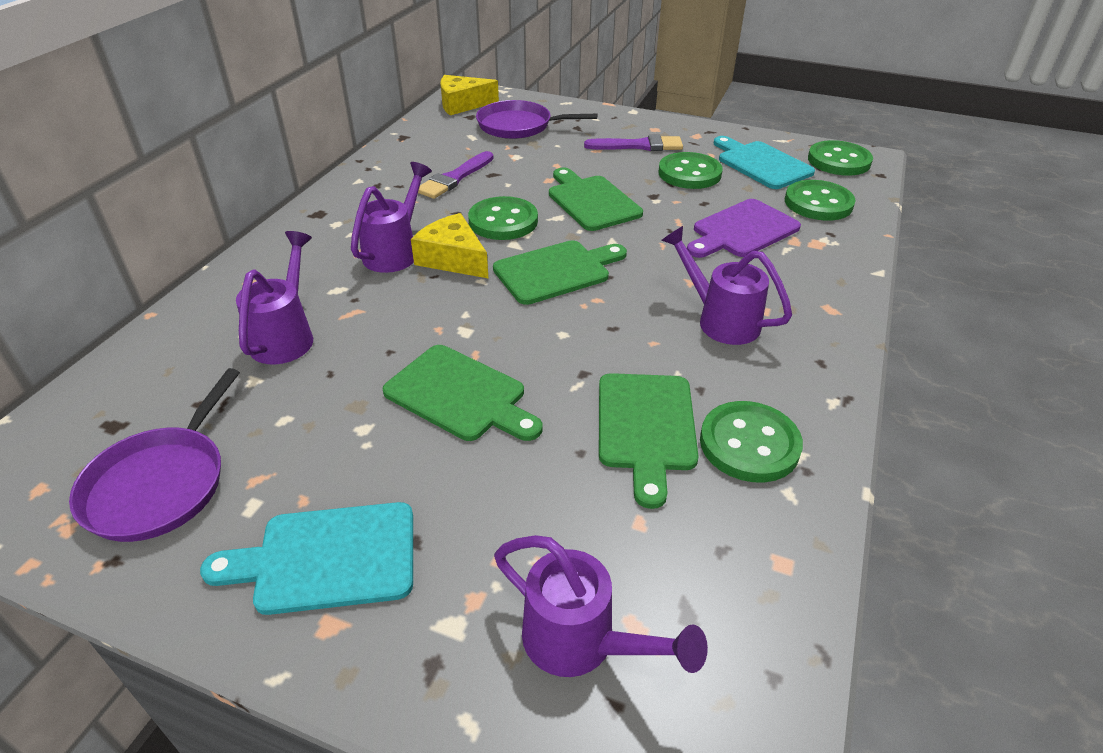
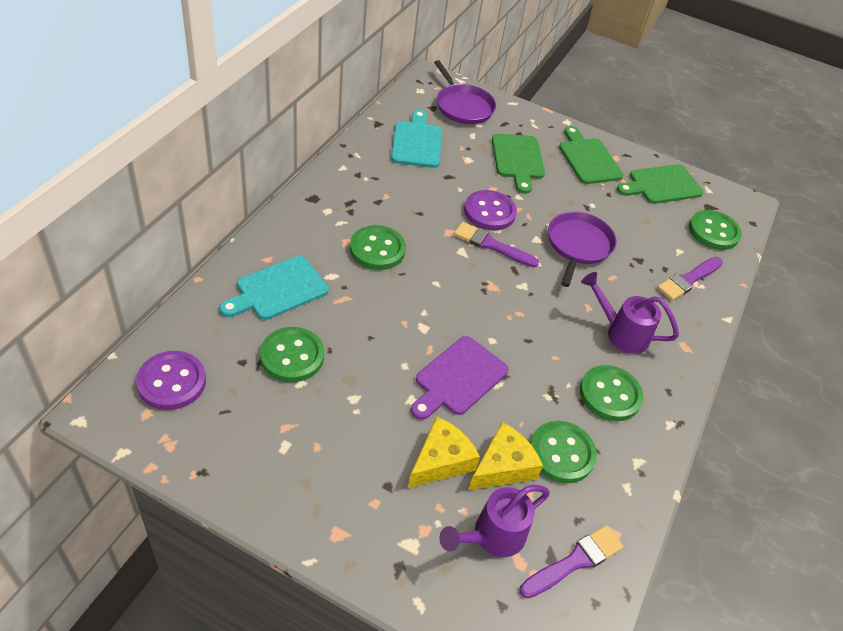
green cutting board: 4 -> 3
purple brush: 2 -> 3
purple button: 0 -> 2
purple watering can: 4 -> 2

